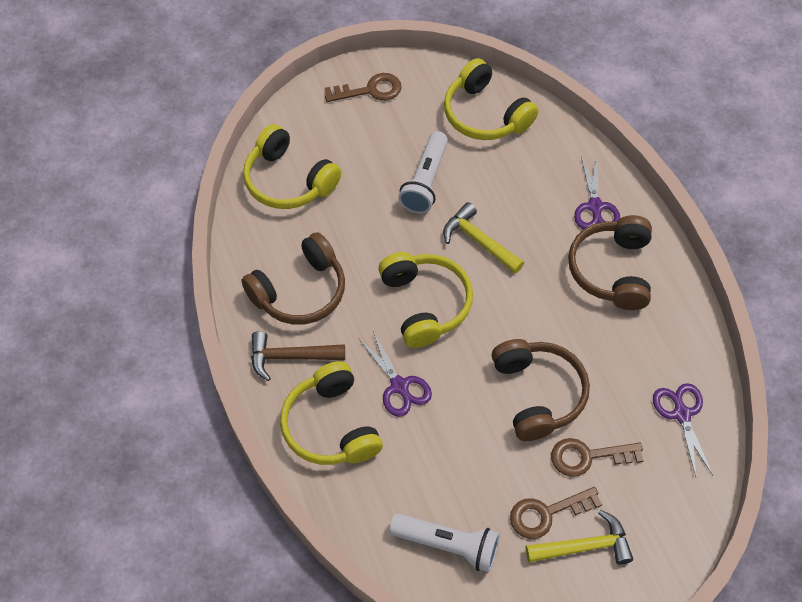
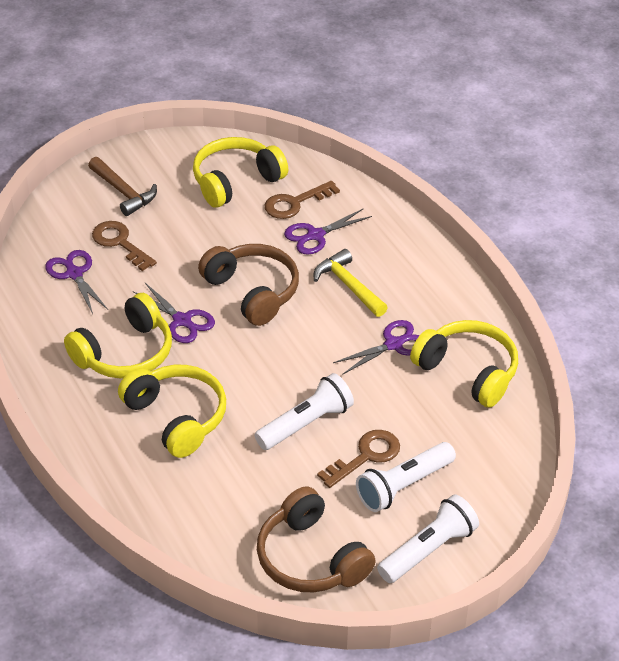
brown headphones: 3 -> 2
purple scissors: 3 -> 4
white flashlight: 2 -> 3
yellow hammer: 2 -> 1

